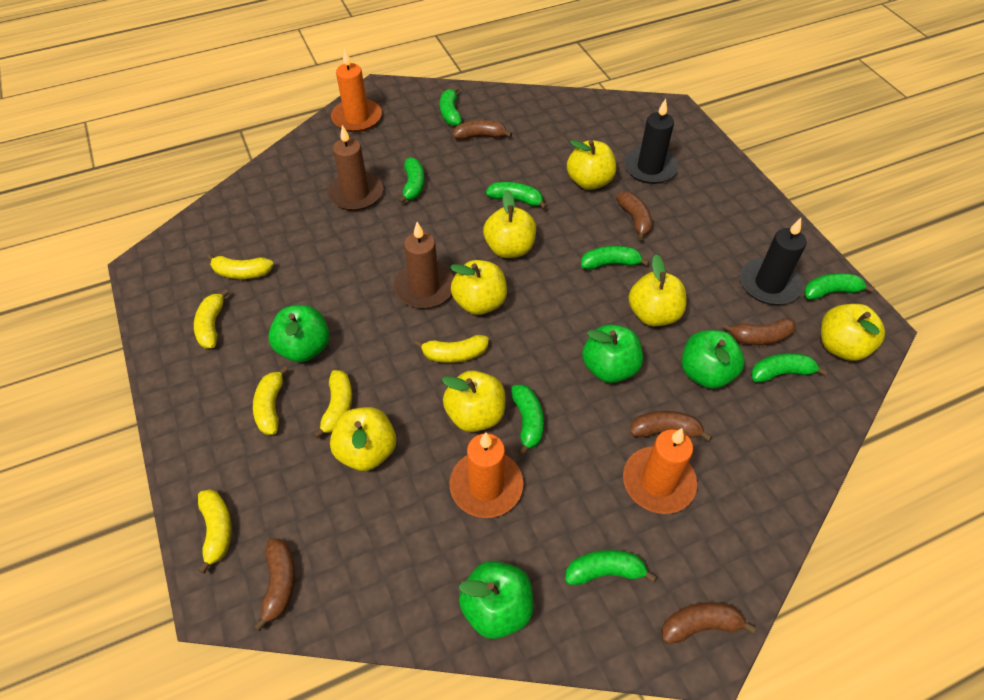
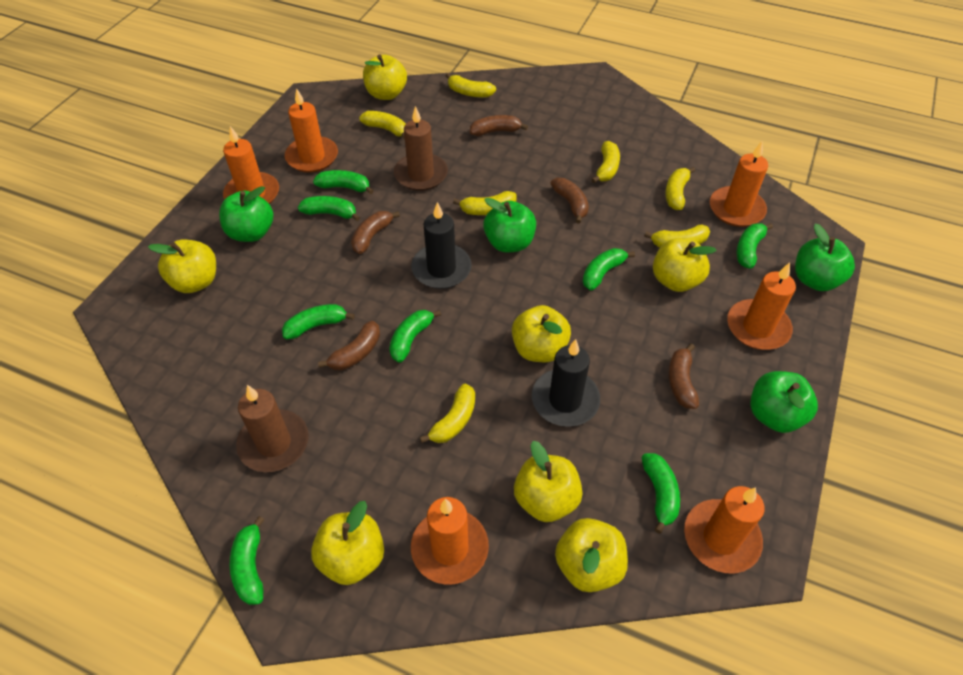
brown banana: 6 -> 5
orange candle: 3 -> 6
yellow banana: 6 -> 7

